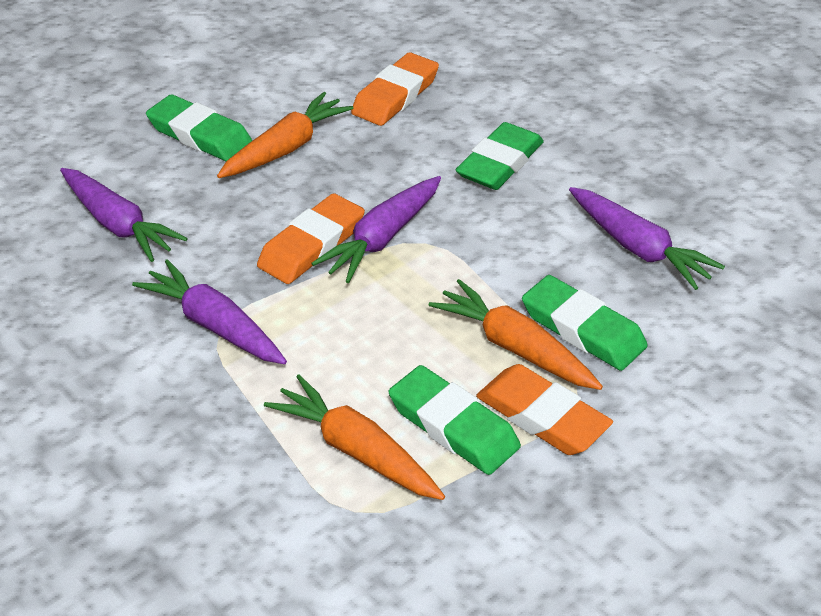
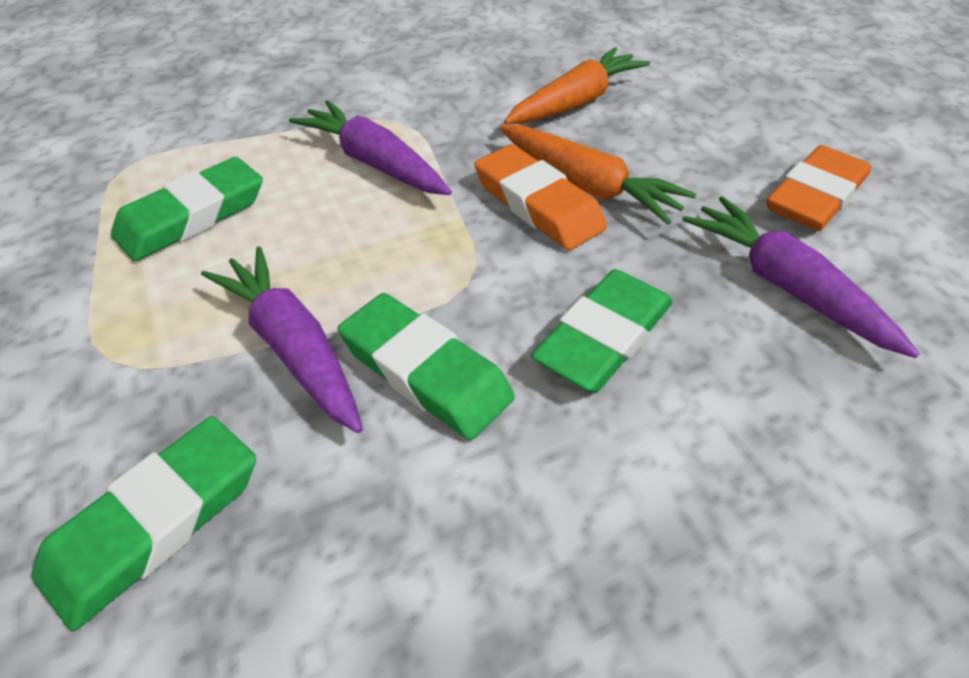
orange carrot: 3 -> 2
orange eraser: 3 -> 2
purple carrot: 4 -> 3

